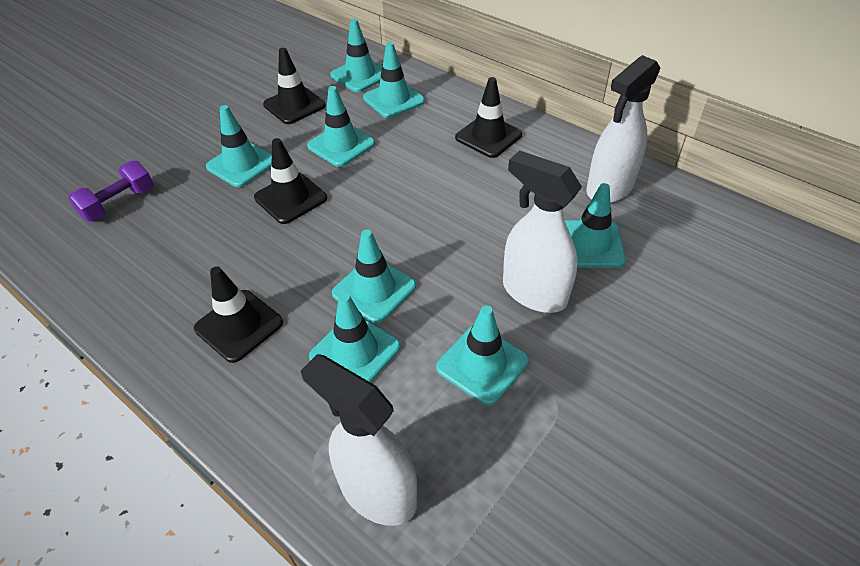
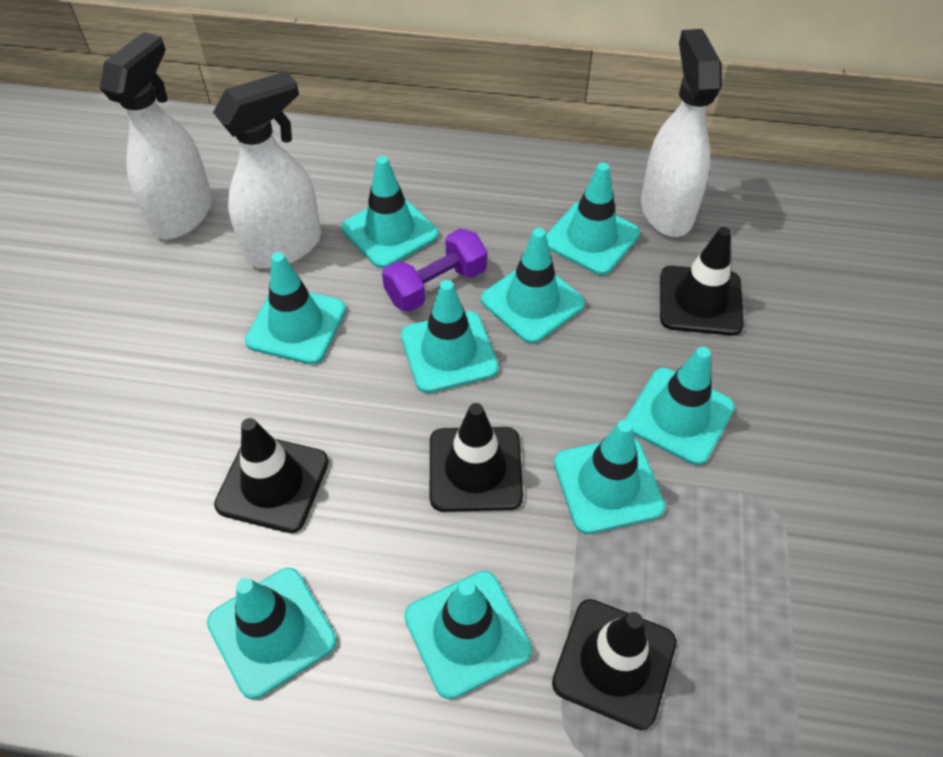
turquoise traffic cone: 8 -> 9

